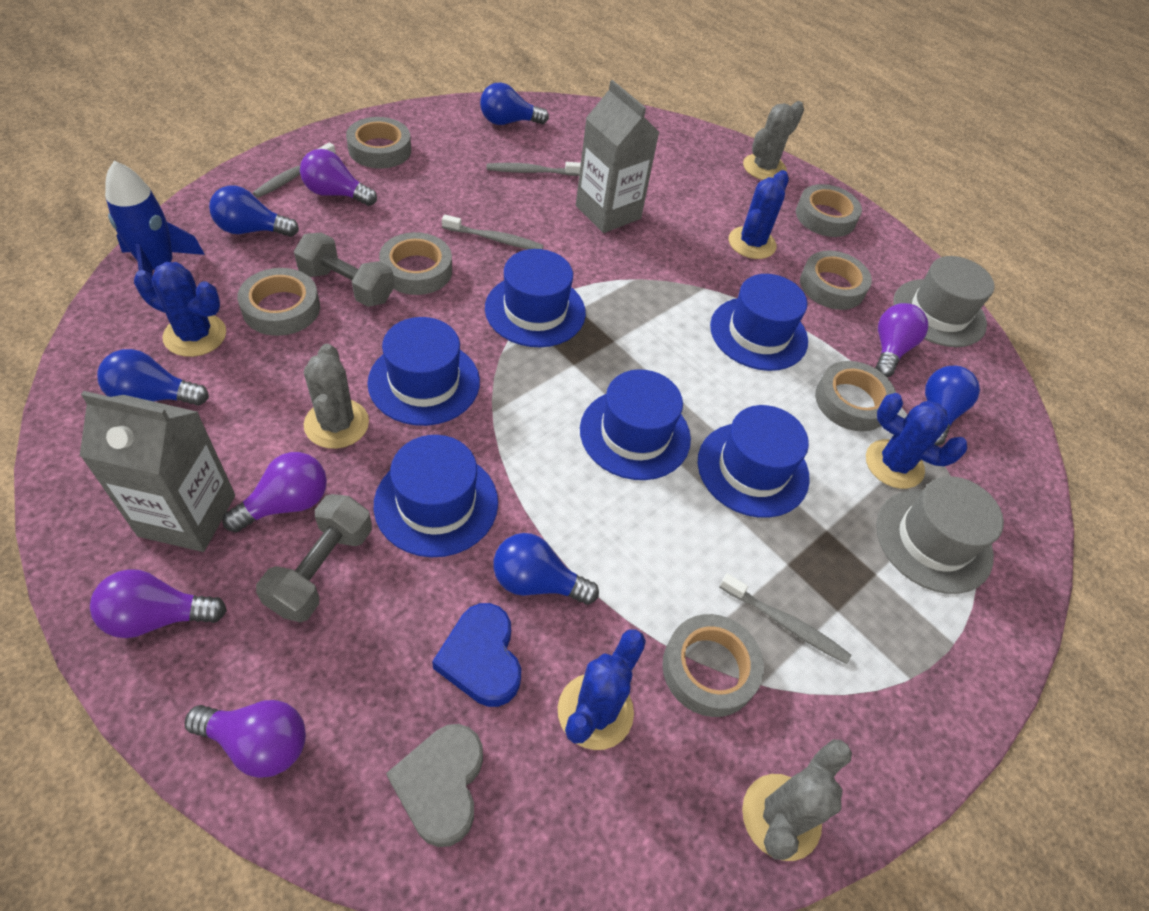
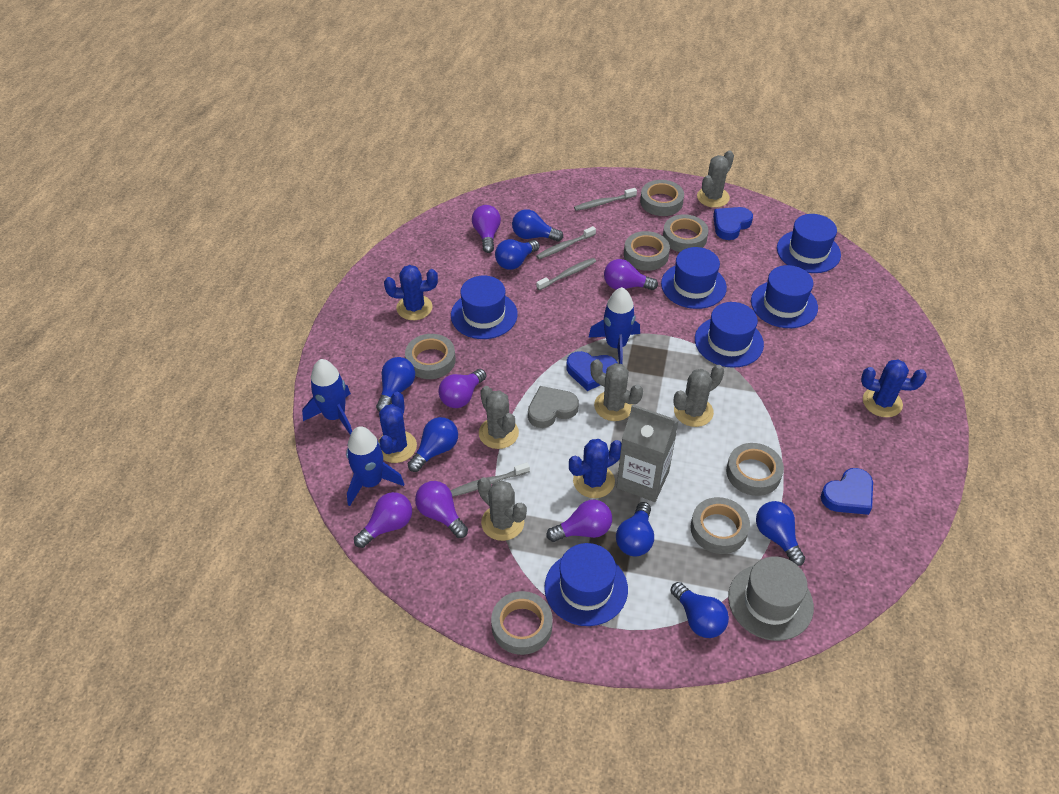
blue heart: 1 -> 3
blue light bulb: 5 -> 7
blue rocket: 1 -> 3
grey cactus: 3 -> 5
grey carton: 2 -> 1
grey dumbbell: 2 -> 0
grey hat: 2 -> 1
purple light bulb: 5 -> 6

